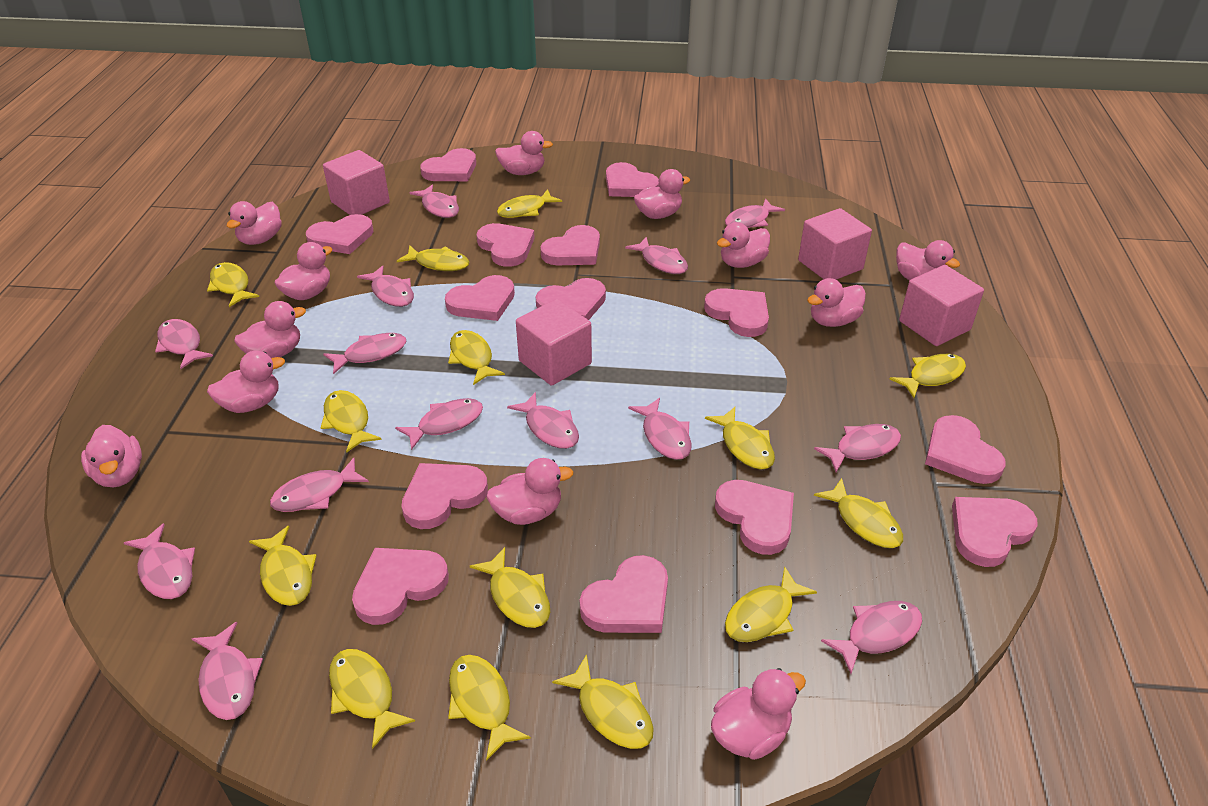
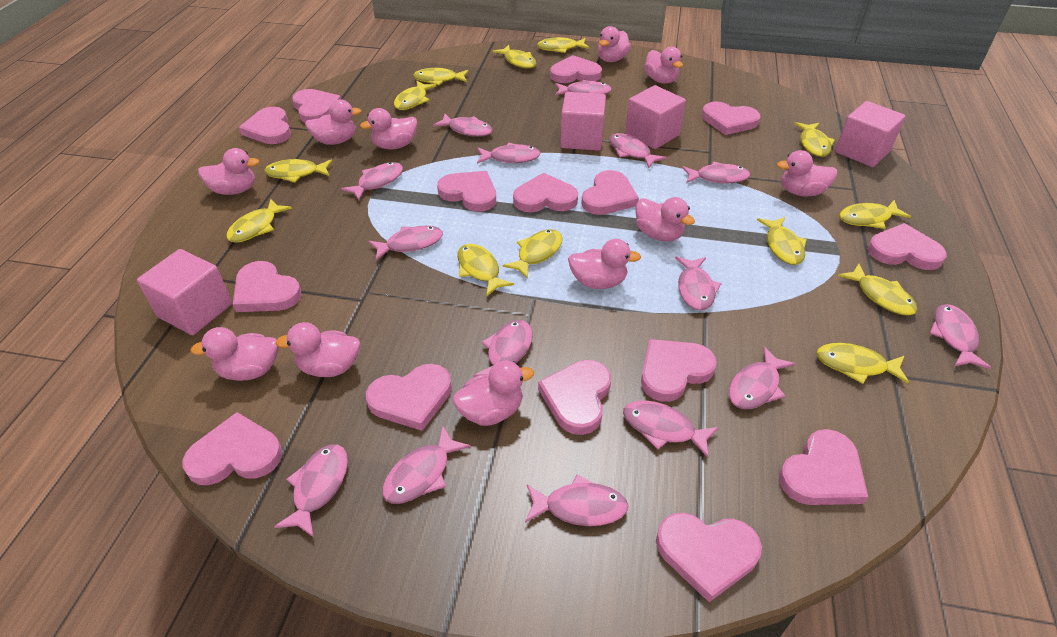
pink duck: 12 -> 11
pink fish: 14 -> 15
pink heart: 14 -> 15
yellow fish: 14 -> 13

